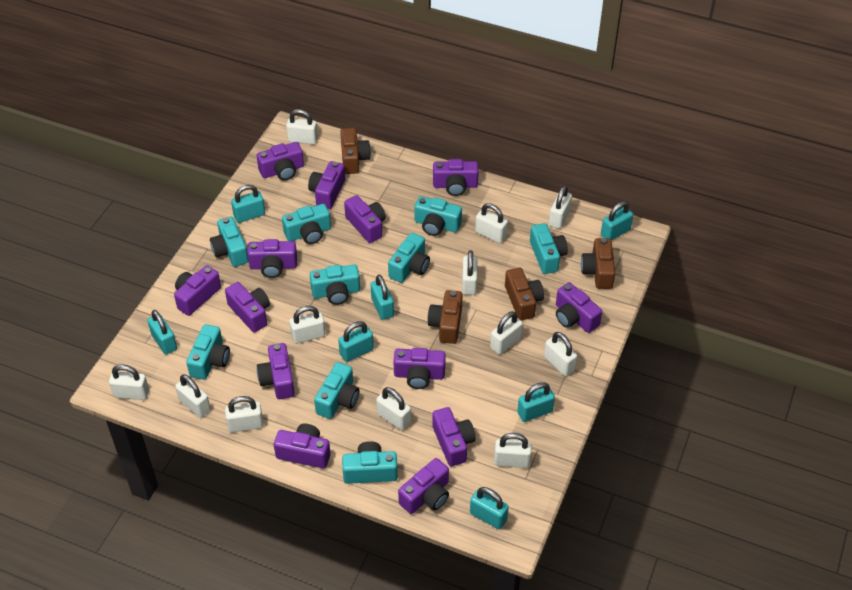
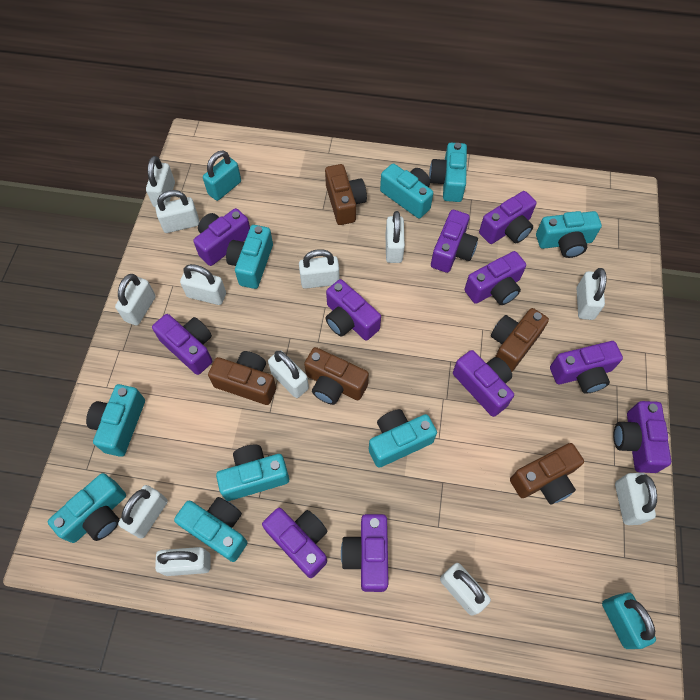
brown camera: 4 -> 5
purple camera: 13 -> 11
turquoise padlock: 7 -> 2

